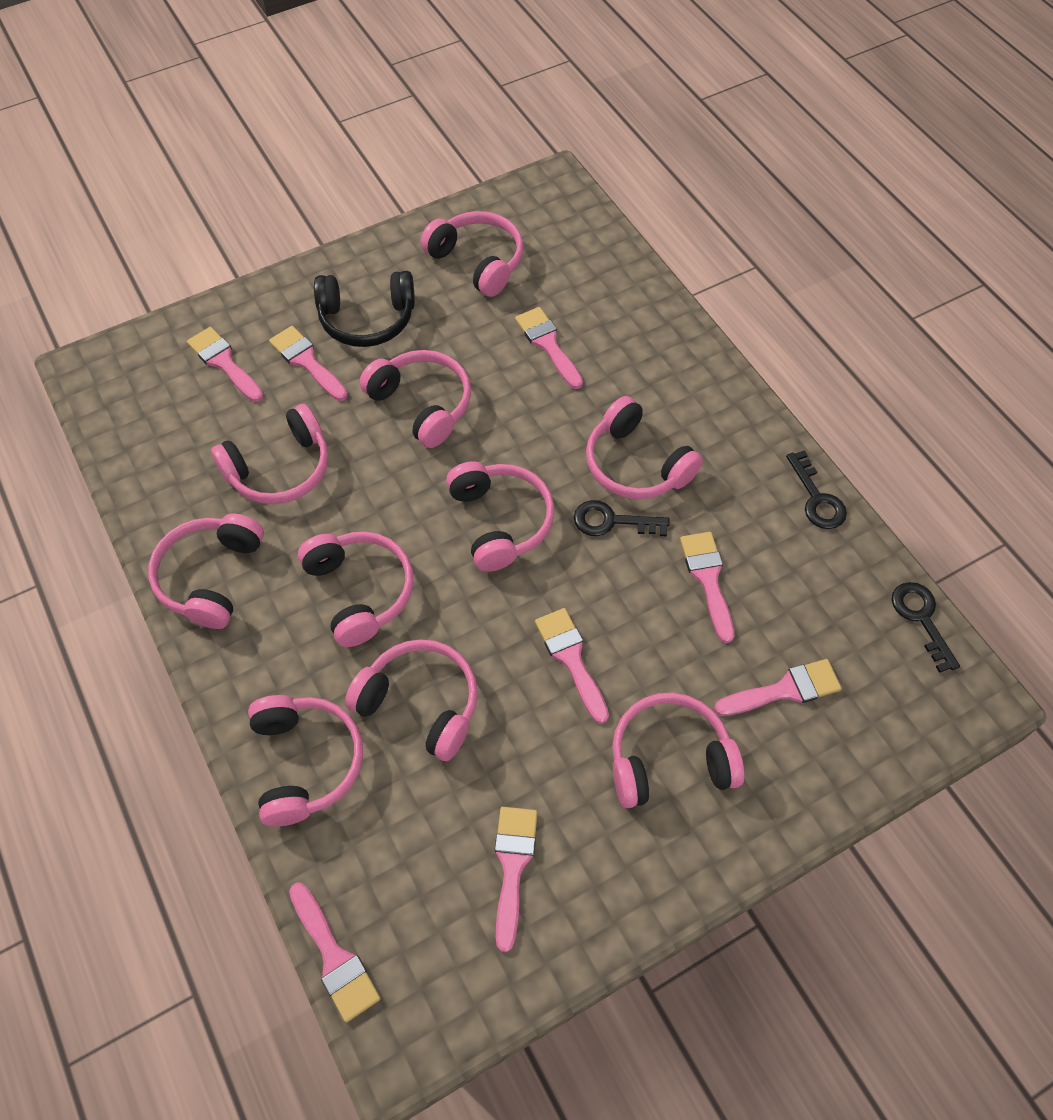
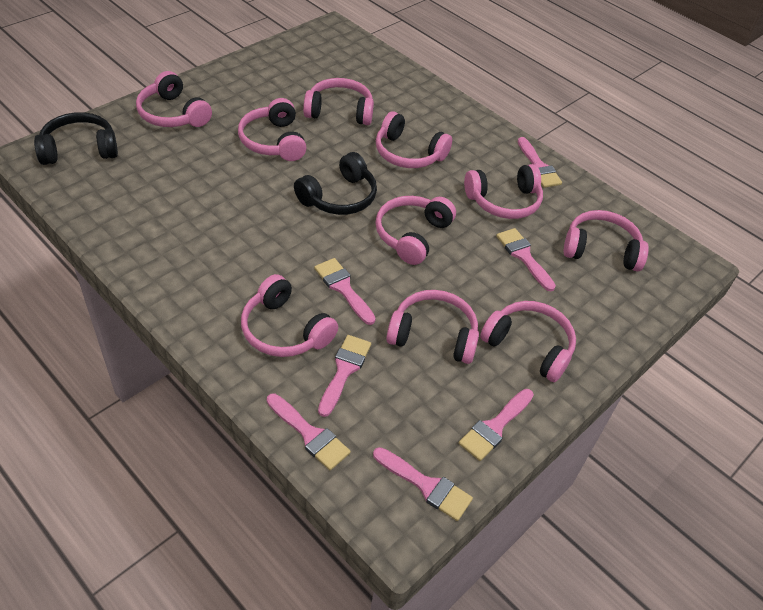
black headphones: 1 -> 2
black key: 3 -> 0
pink brush: 8 -> 7

